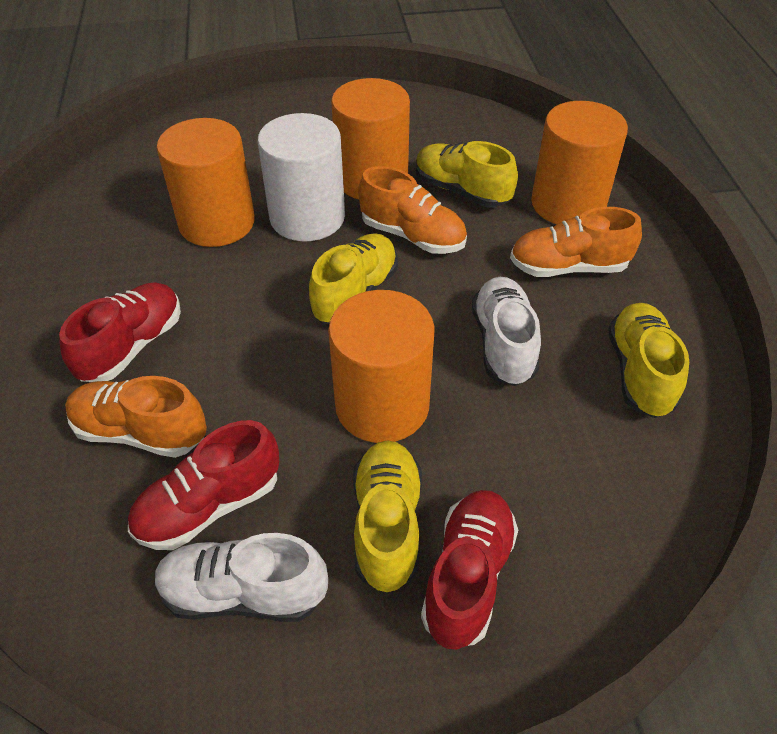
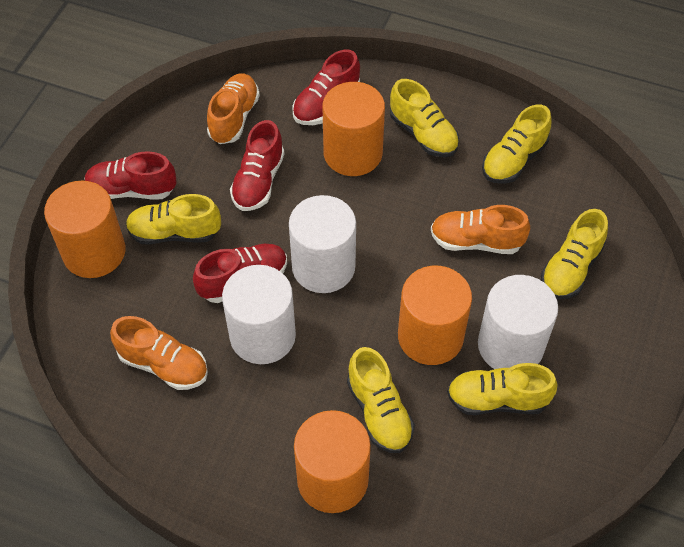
red shoe: 3 -> 4
white cylinder: 1 -> 3
white shoe: 2 -> 0
yellow shoe: 4 -> 6

